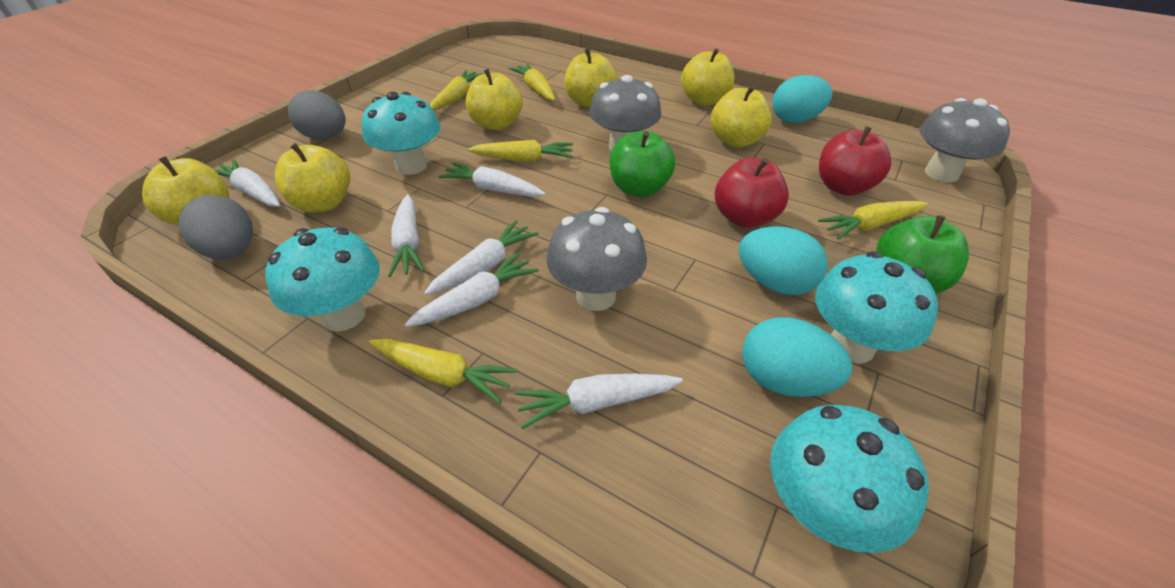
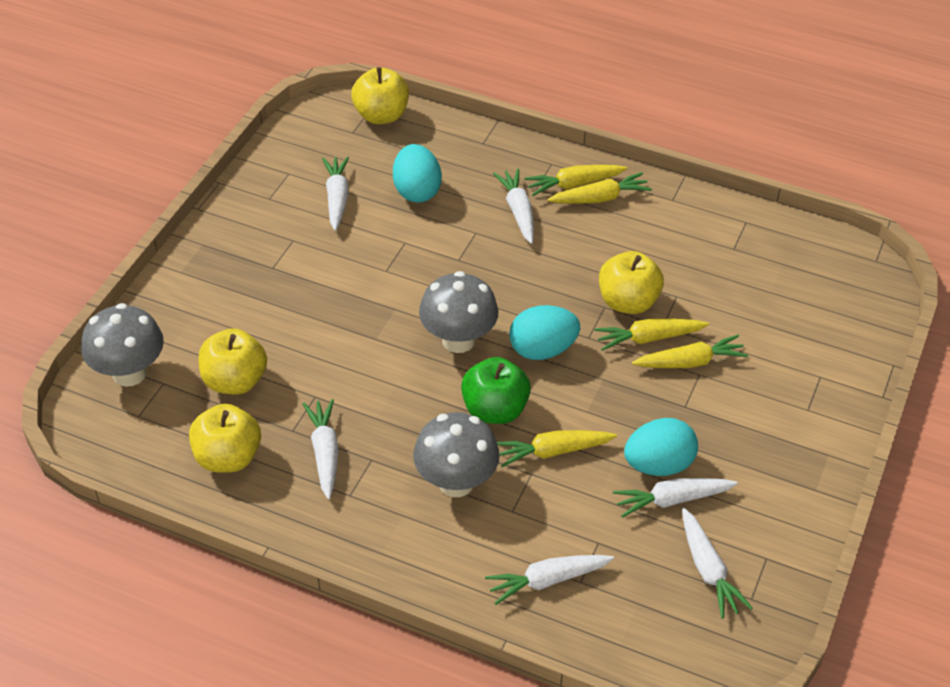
green apple: 2 -> 1
grey egg: 2 -> 0
red apple: 2 -> 0
turquoise mushroom: 4 -> 0
yellow apple: 6 -> 4

